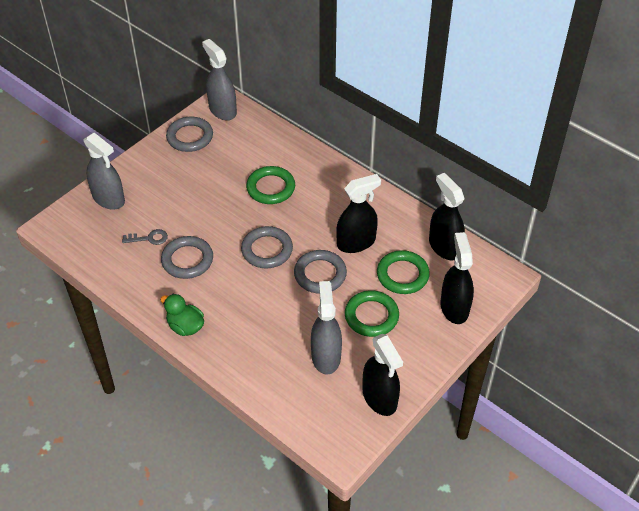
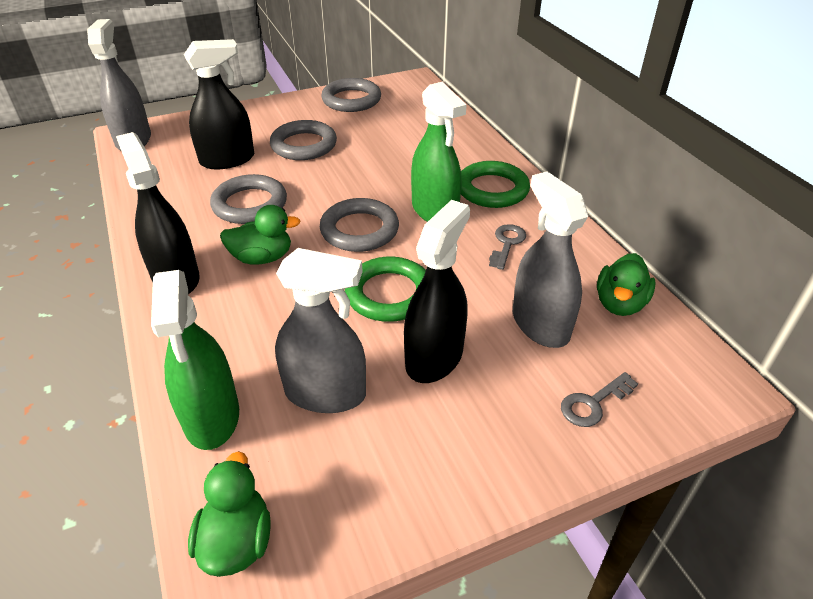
black spray bottle: 4 -> 3
green duck: 1 -> 3
green ring: 3 -> 2
green spray bottle: 0 -> 2
grey key: 1 -> 2

